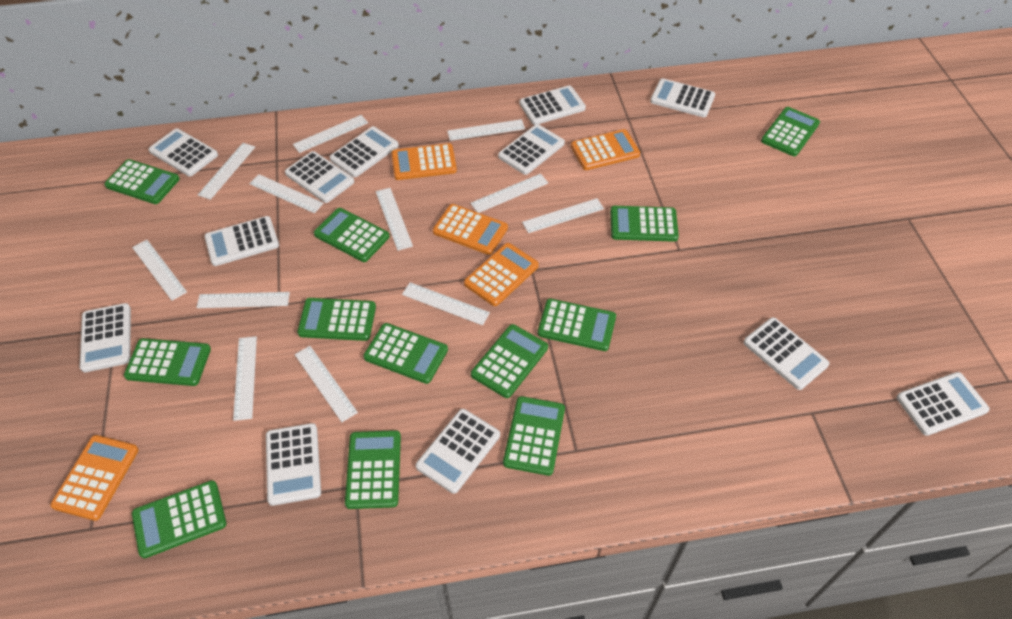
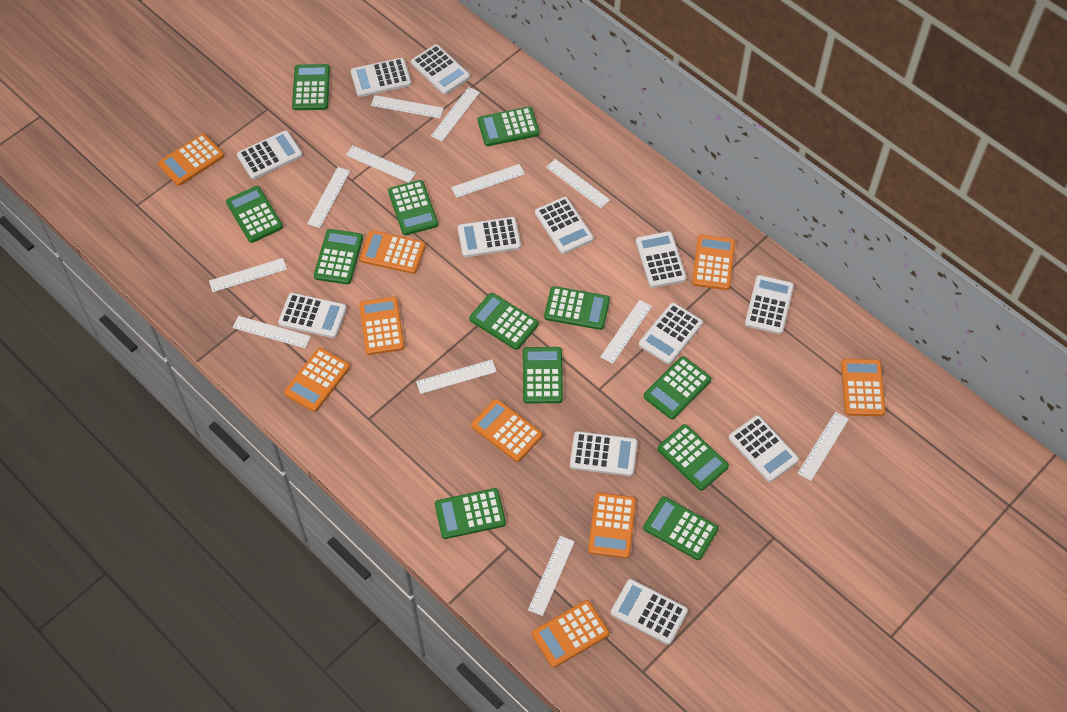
orange calculator: 5 -> 9

